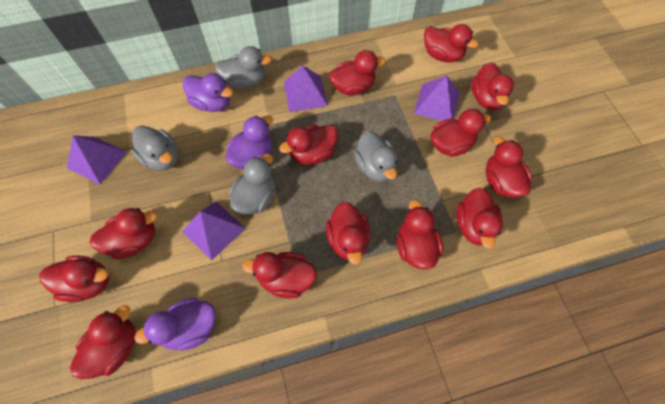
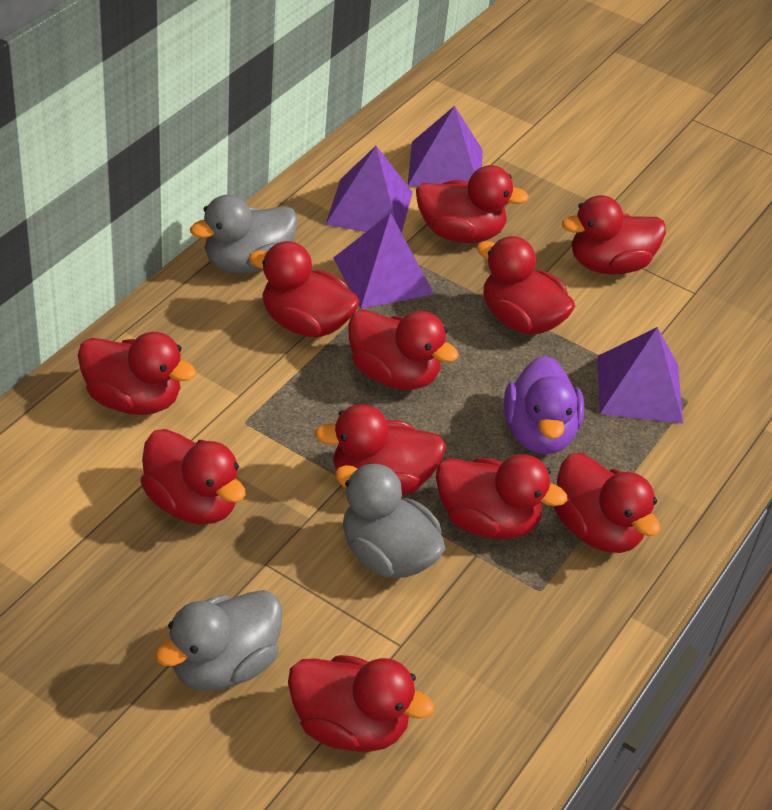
grey duck: 4 -> 3
purple duck: 3 -> 1
red duck: 13 -> 11

